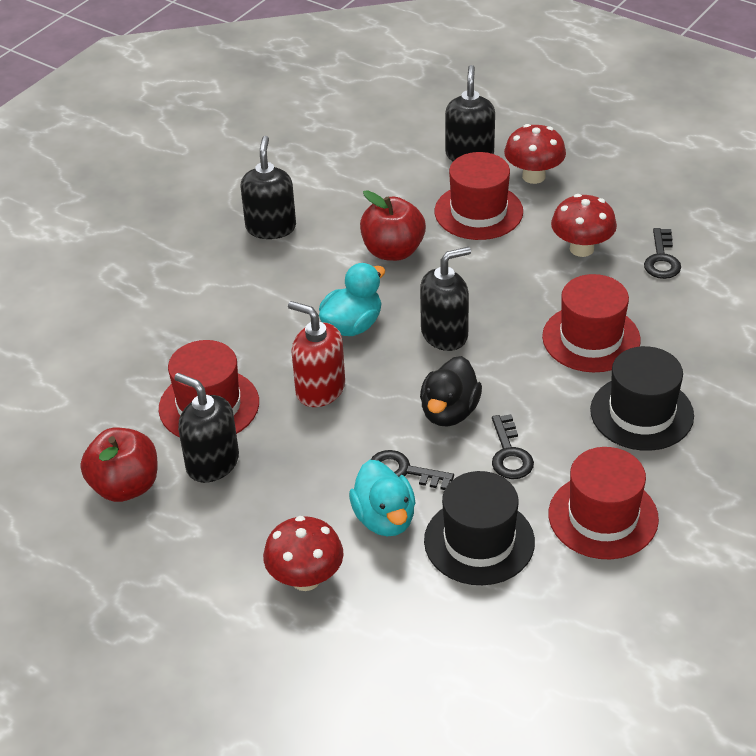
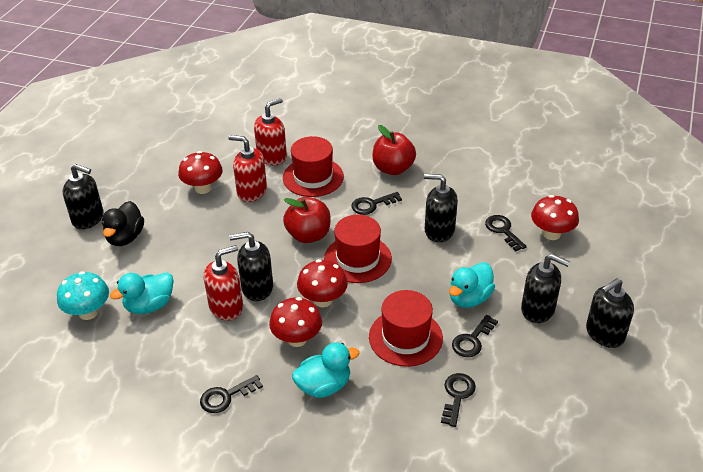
black hat: 2 -> 0
black key: 3 -> 5
black soap dispenser: 4 -> 5
red hat: 4 -> 3
red mushroom: 3 -> 4
red soap dispenser: 1 -> 3
turquoise duck: 2 -> 3
turquoise mushroom: 0 -> 1

